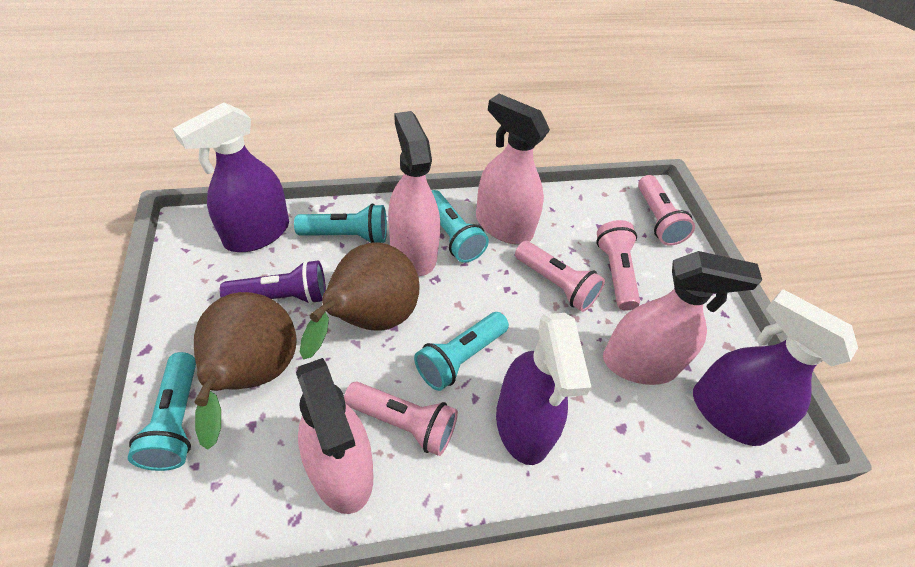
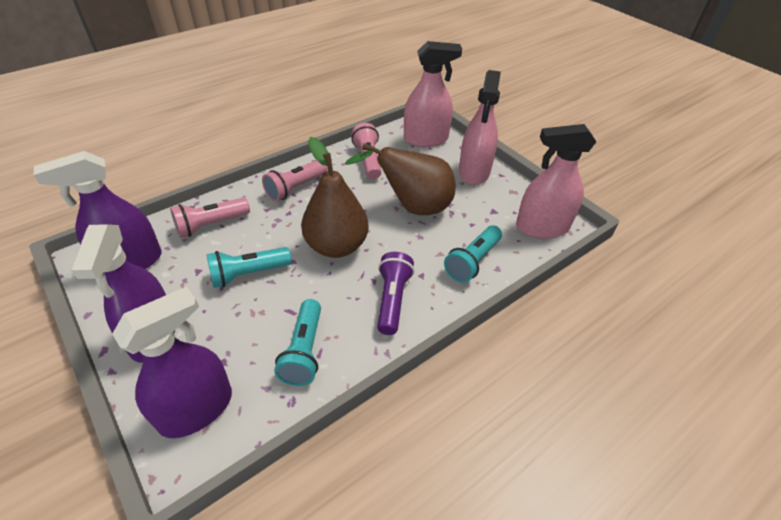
pink flashlight: 4 -> 3
pink spray bottle: 4 -> 3
turquoise flashlight: 4 -> 3

